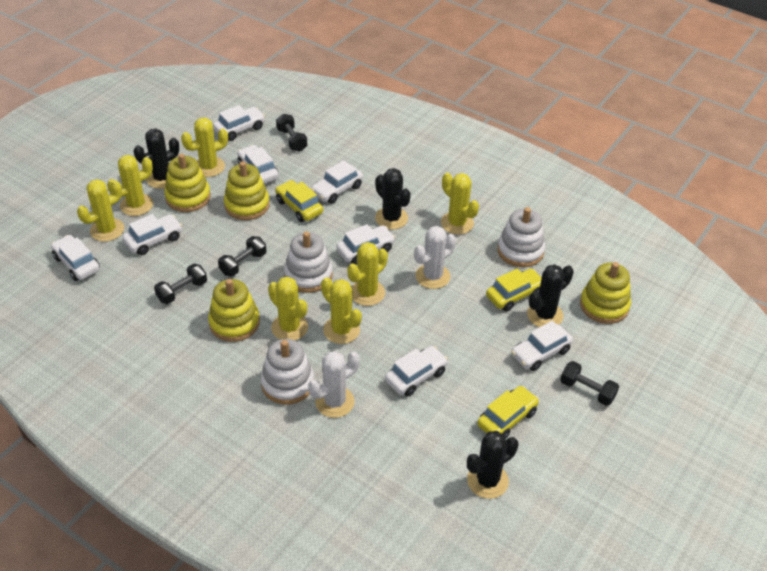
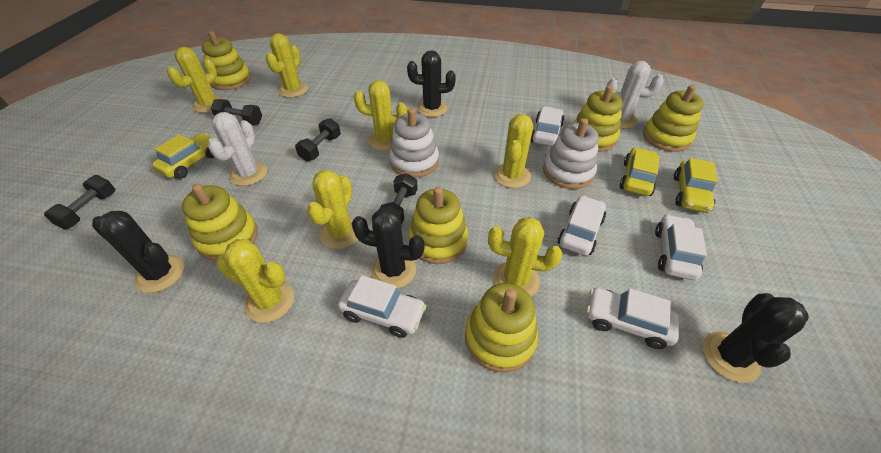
white car: 8 -> 5
white stacking toy: 3 -> 2
yellow stacking toy: 4 -> 6

